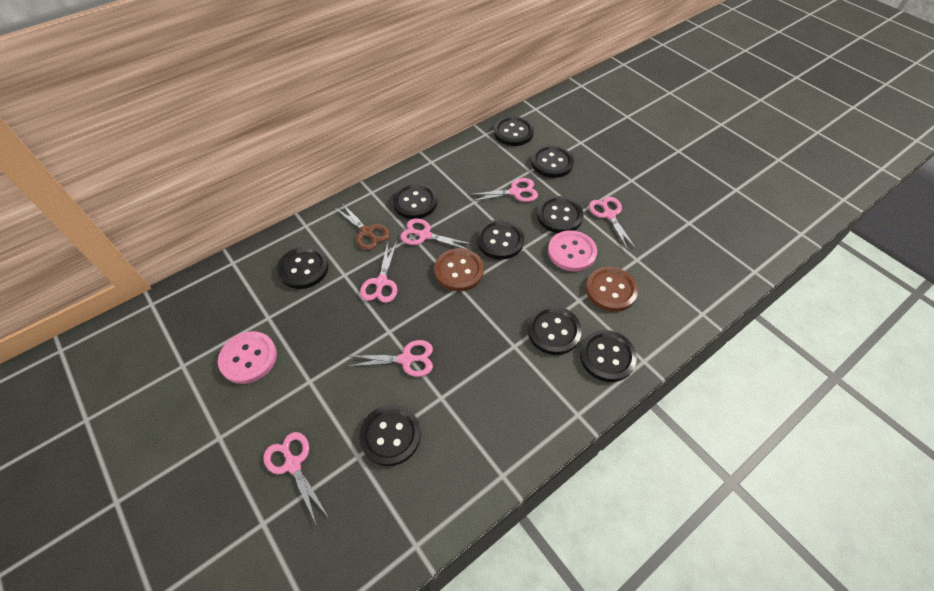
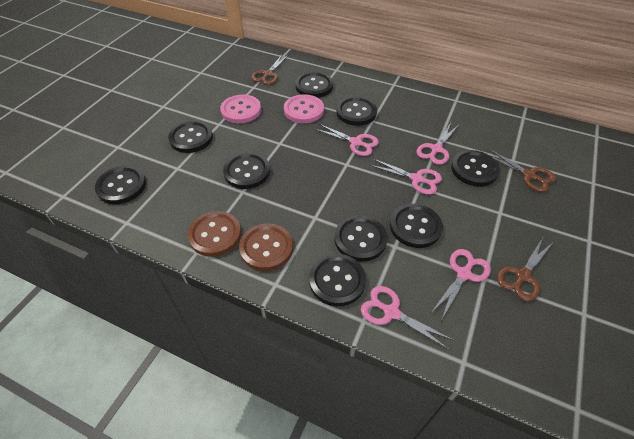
brown scissors: 1 -> 3
pink scissors: 6 -> 5

